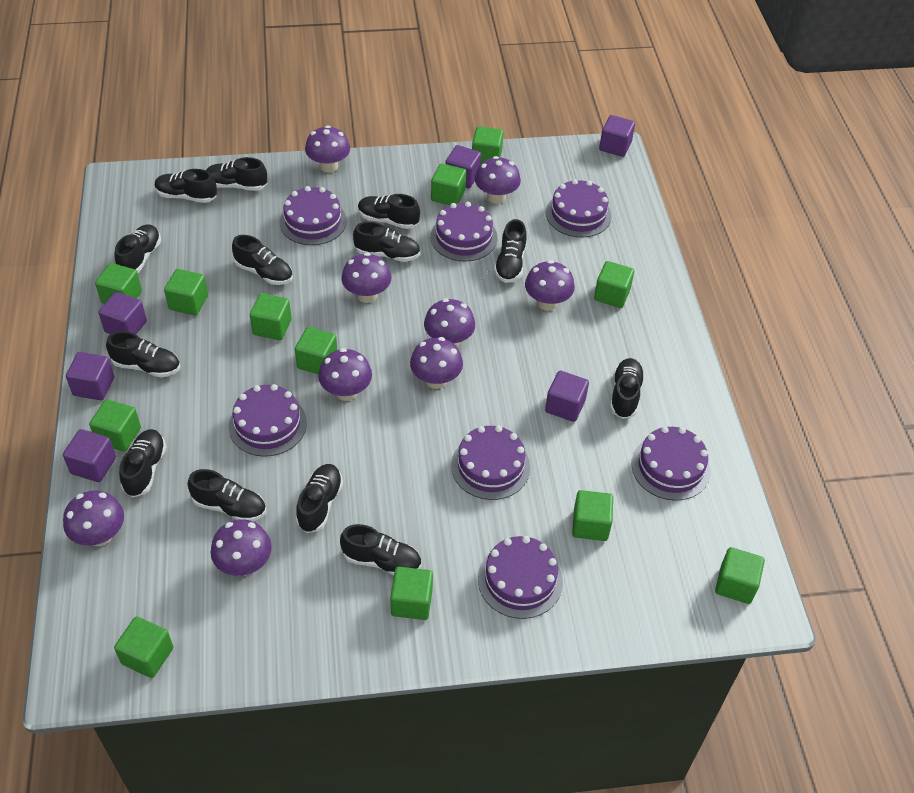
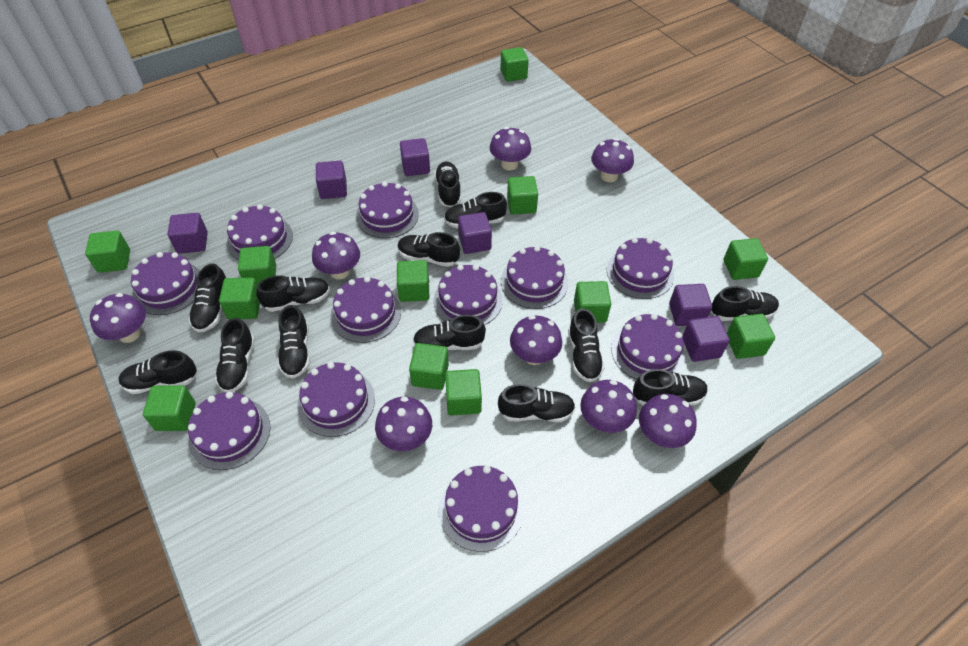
purple cake: 7 -> 11
purple mushroom: 9 -> 8

